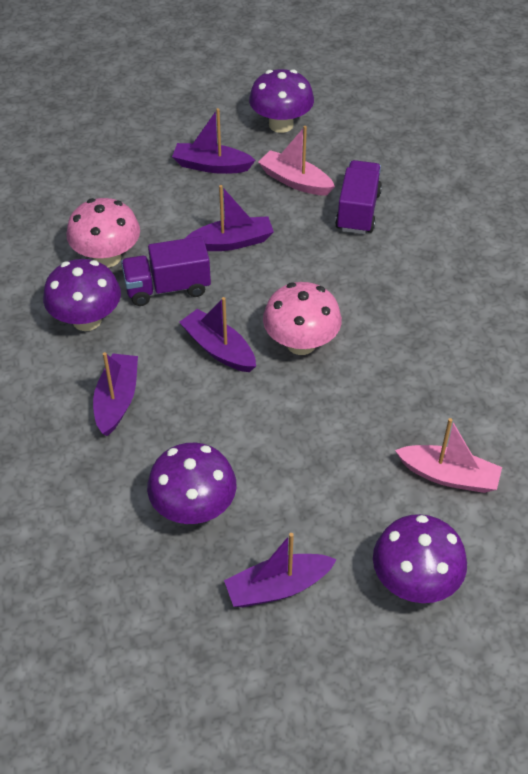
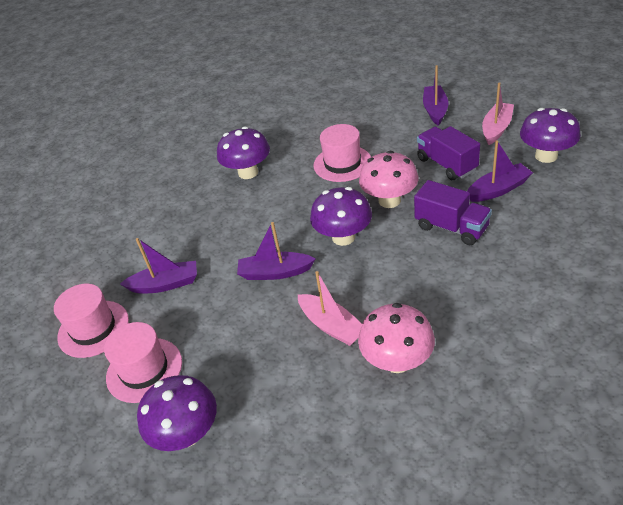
pink hat: 0 -> 3
purple boat: 5 -> 4

